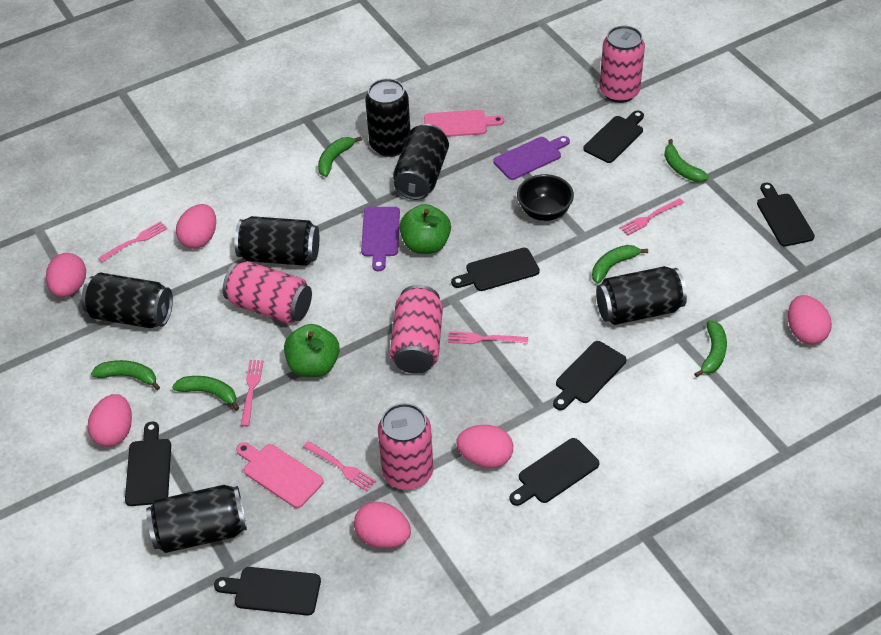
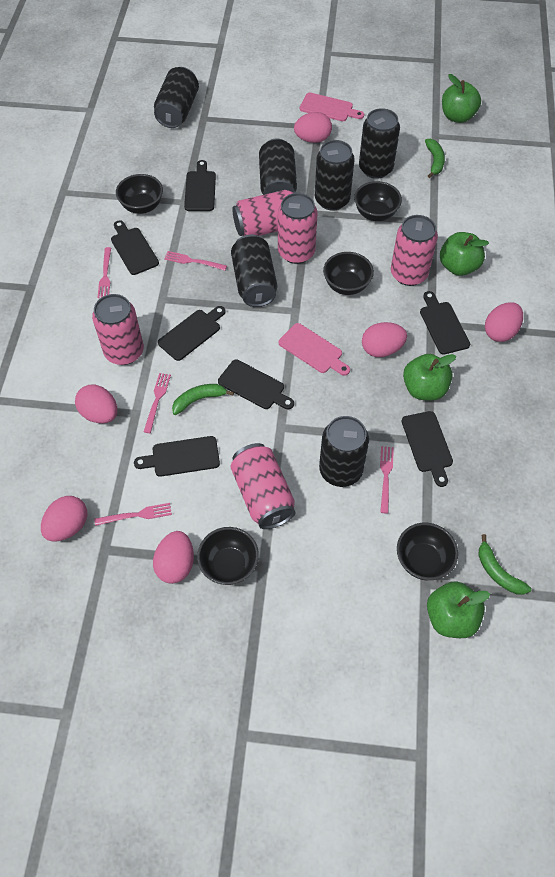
black bowl: 1 -> 5
green apple: 2 -> 4
green banana: 6 -> 3
pink can: 4 -> 5
purple cutting board: 2 -> 0

